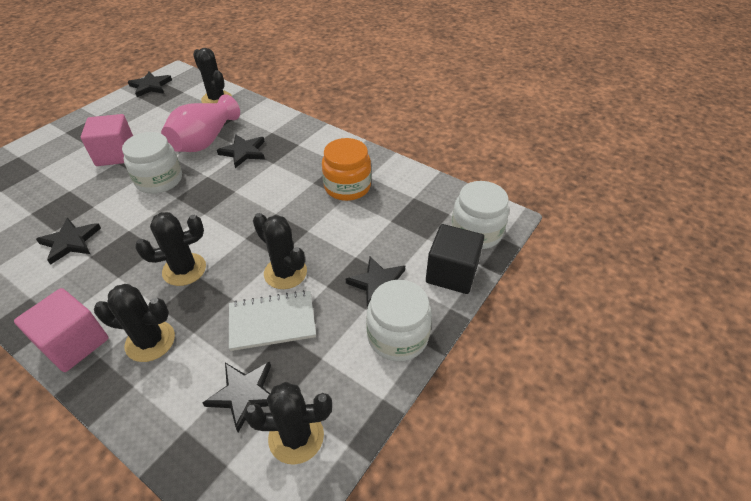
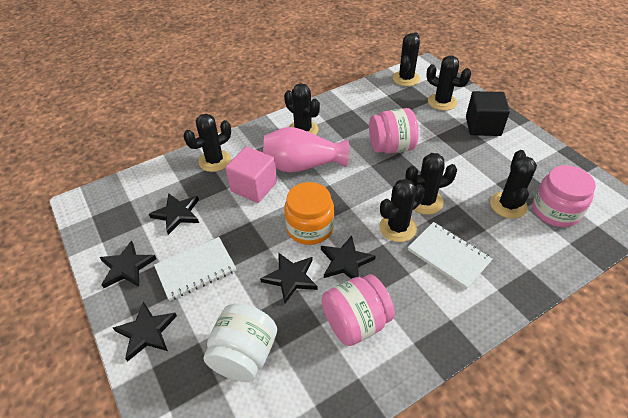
black cactus: 5 -> 7
pink cube: 2 -> 1
pink jar: 0 -> 3
white jar: 3 -> 1
white notebook: 1 -> 2

